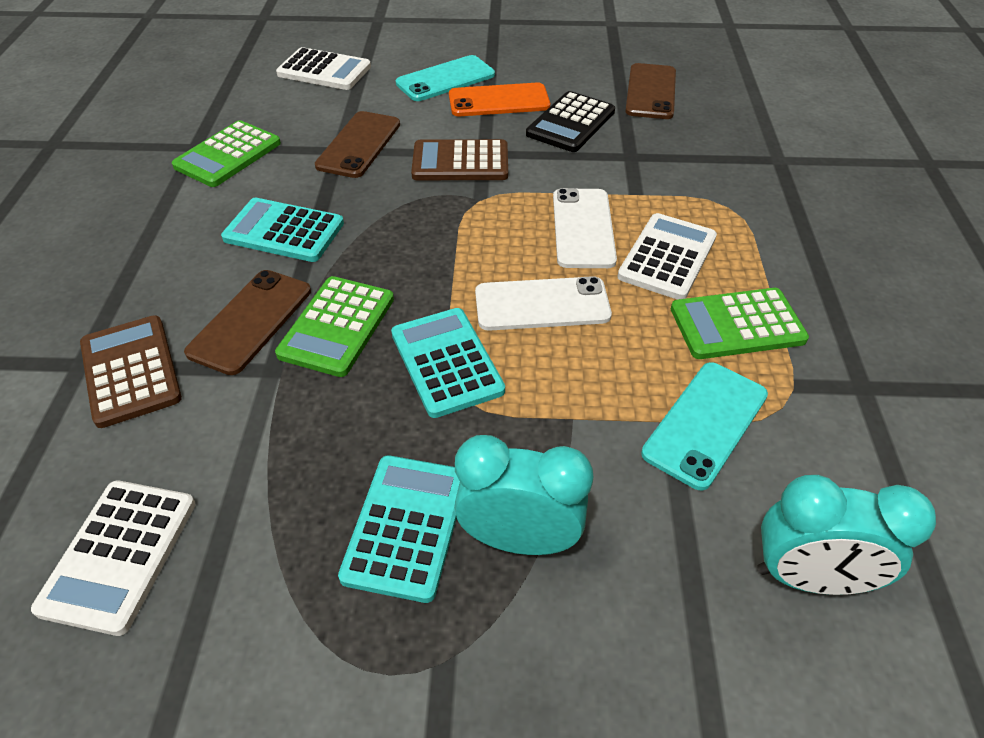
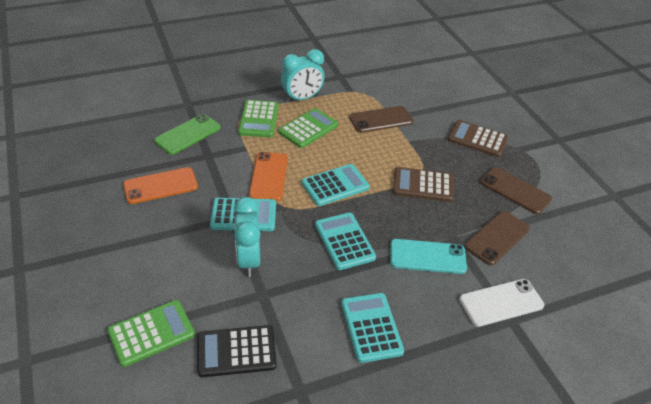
green phone: 0 -> 1
orange phone: 1 -> 2
turquoise calculator: 3 -> 4
turquoise phone: 2 -> 1
white calculator: 3 -> 0
white phone: 2 -> 1

